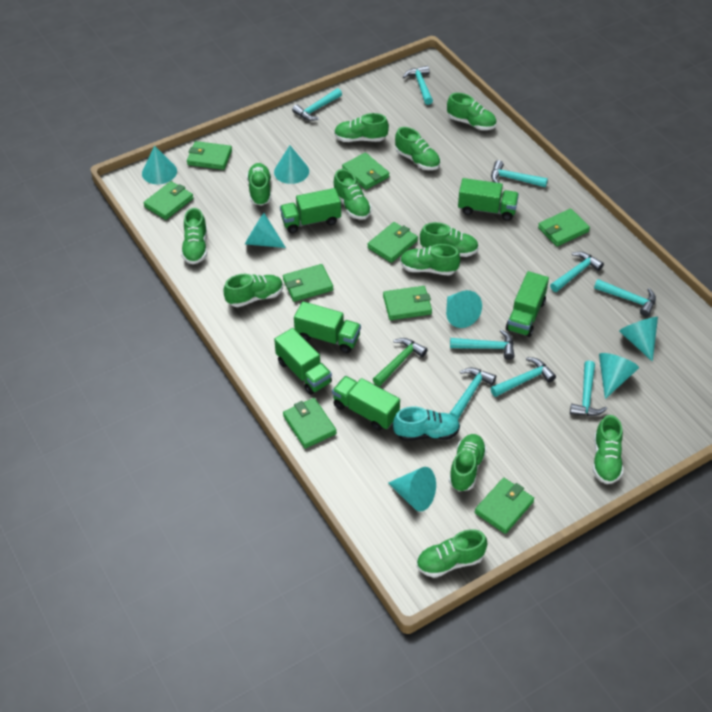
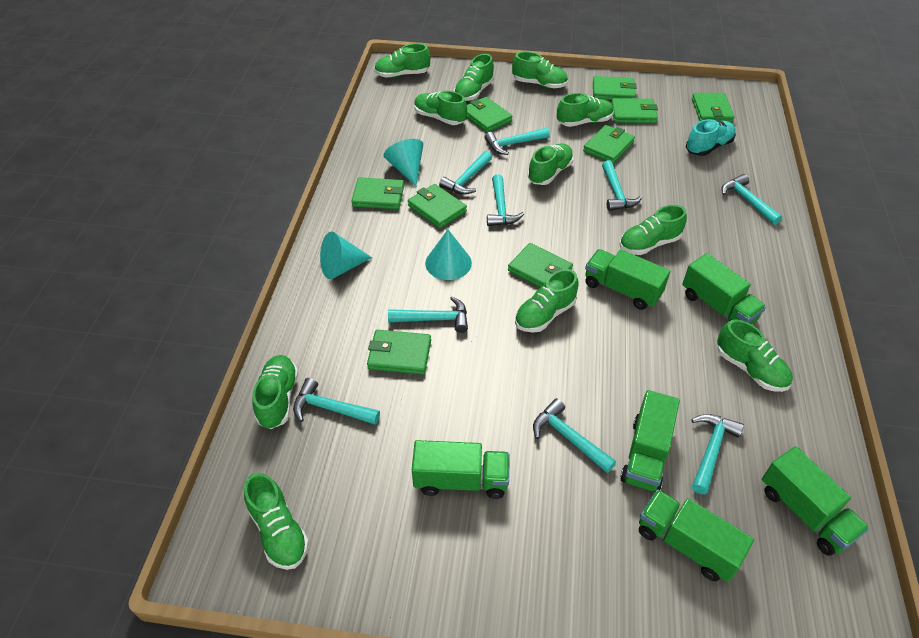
green hammer: 1 -> 0
green shoe: 12 -> 11
turquoise cone: 7 -> 3

